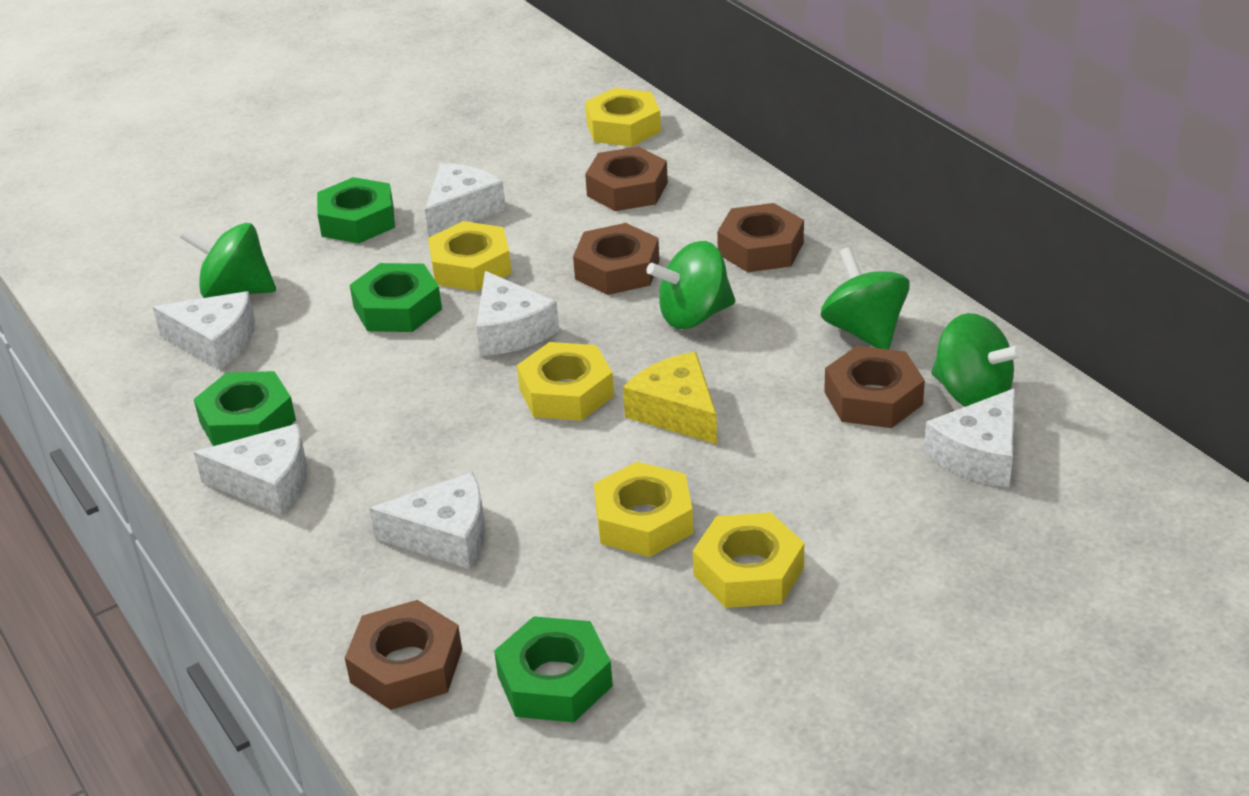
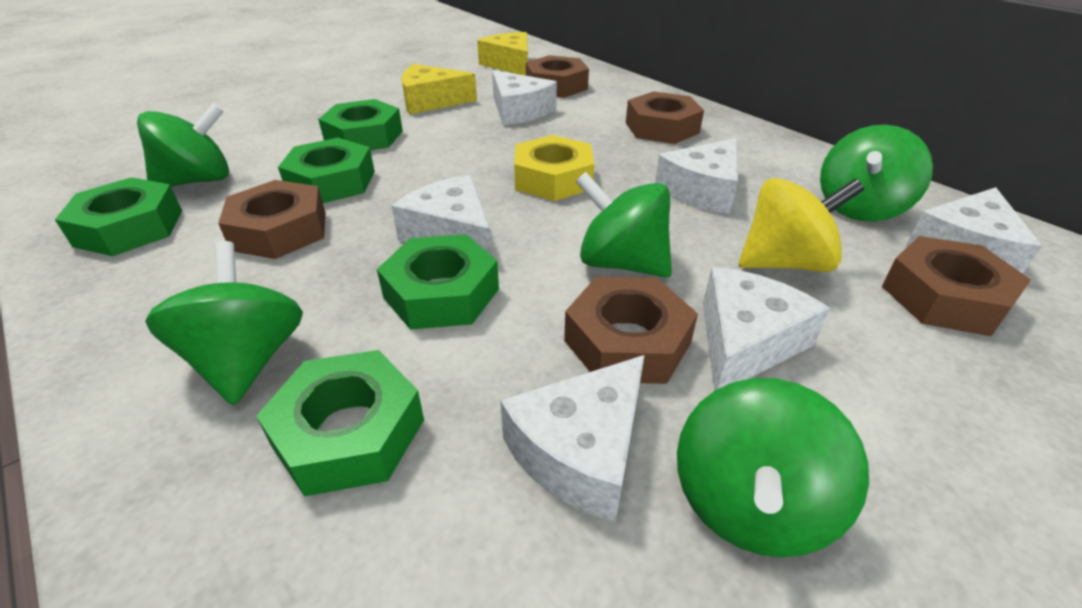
green nut: 4 -> 5
green spinning top: 4 -> 5
yellow cheese: 1 -> 2
yellow nut: 5 -> 1
yellow spinning top: 0 -> 1

